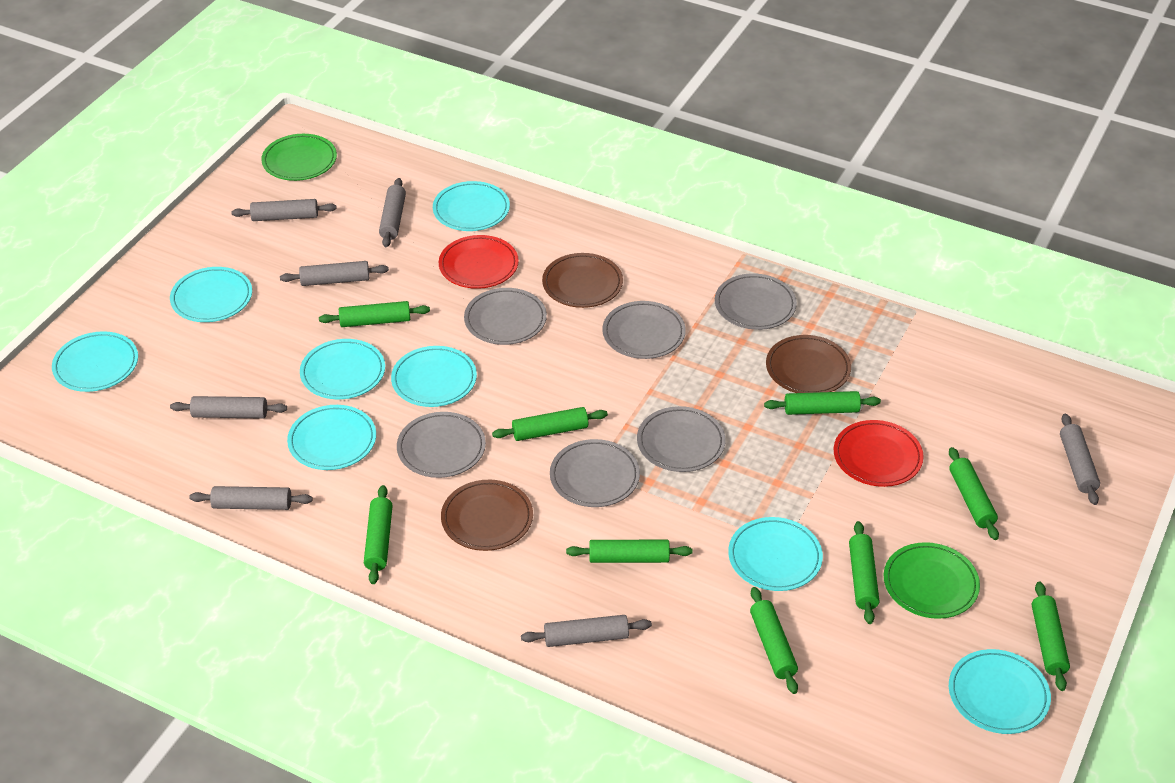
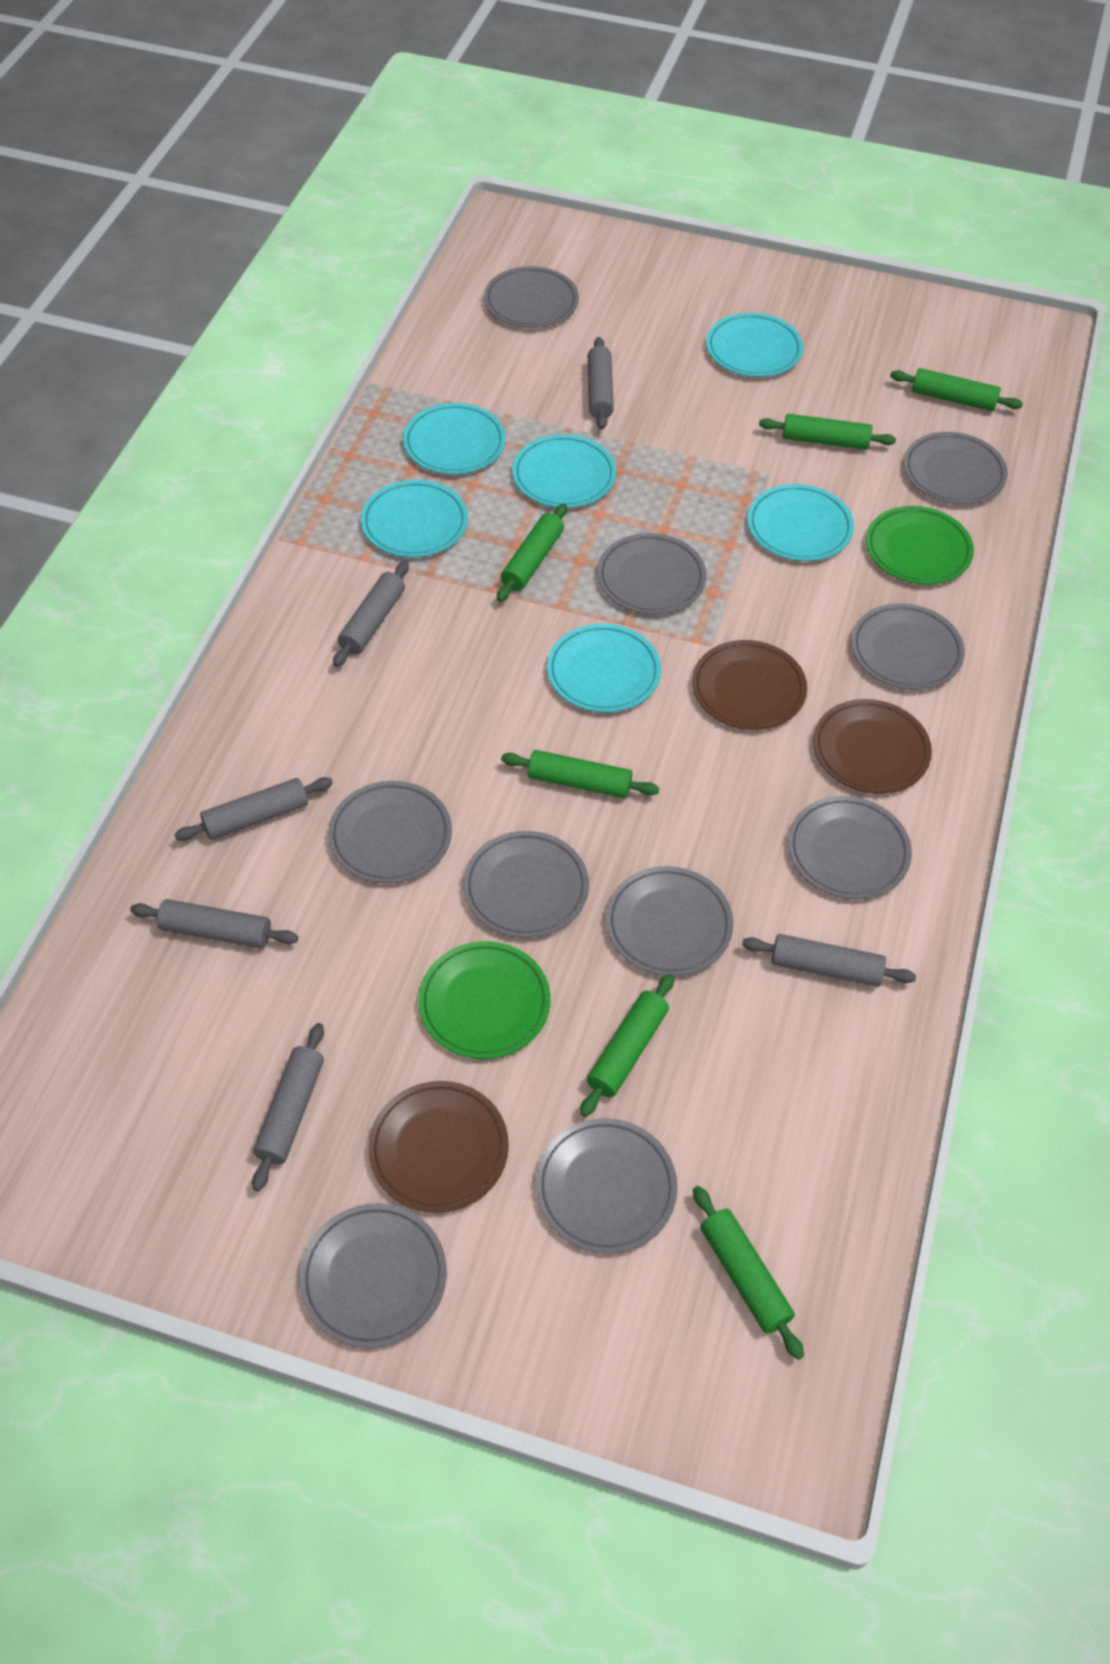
green rolling pin: 9 -> 6
grey plate: 6 -> 10
grey rolling pin: 7 -> 6
red plate: 2 -> 0
turquoise plate: 8 -> 6

